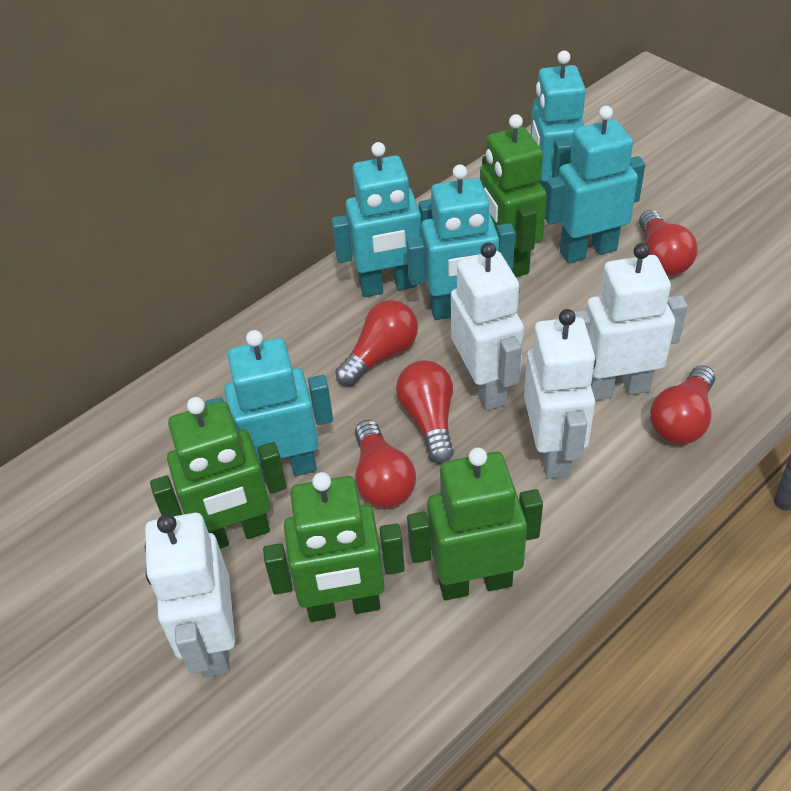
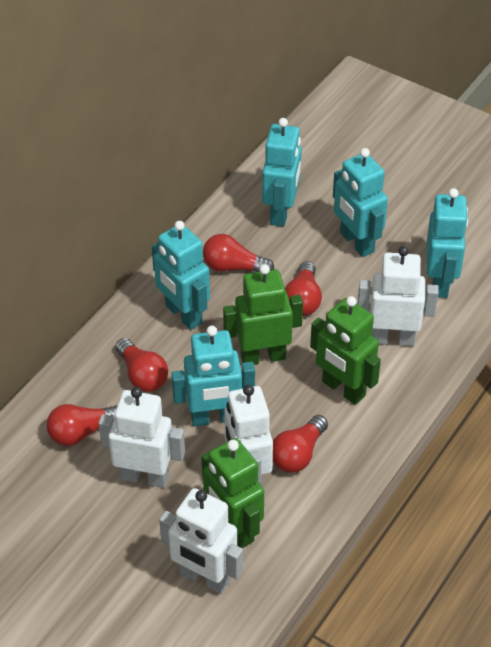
green robot: 4 -> 3

